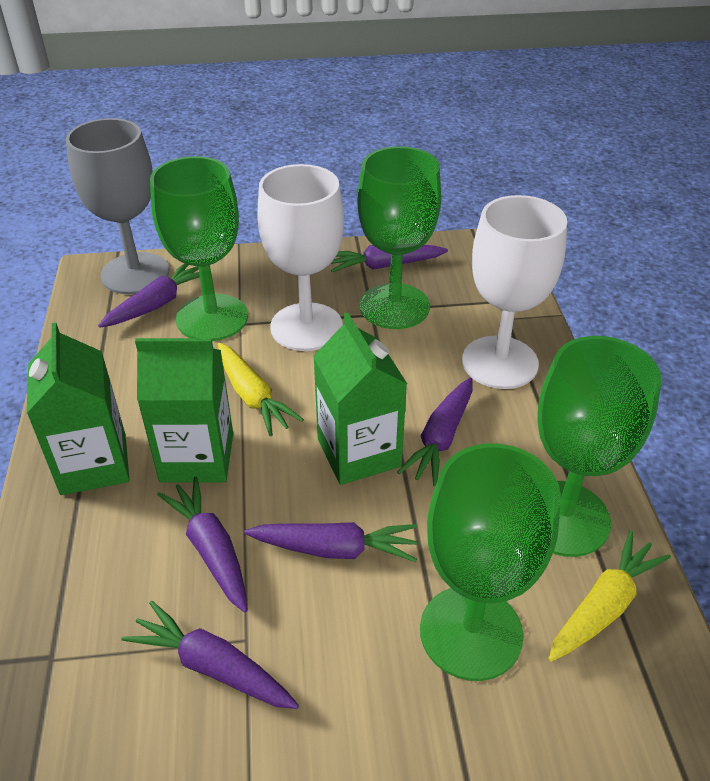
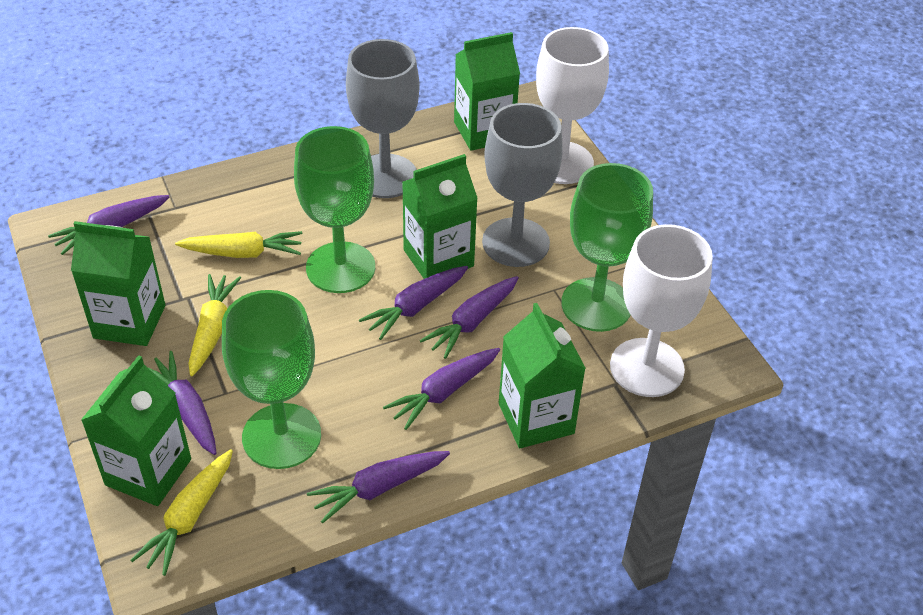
green carton: 3 -> 5
green goblet: 4 -> 3
grey goblet: 1 -> 2
yellow carrot: 2 -> 3

